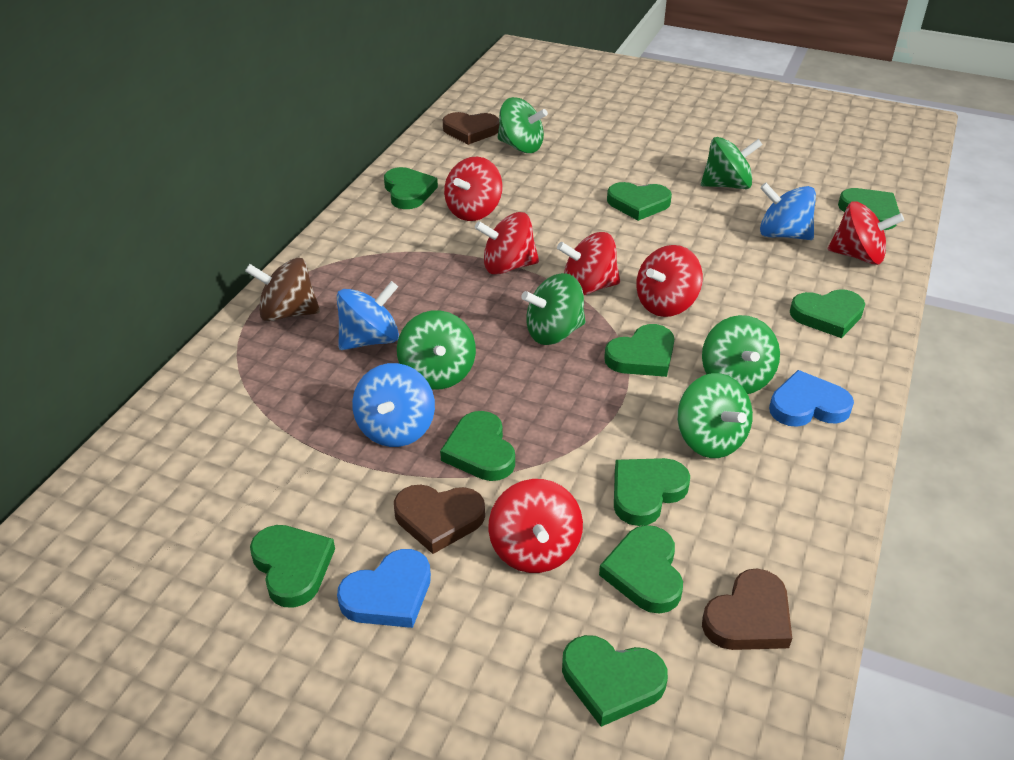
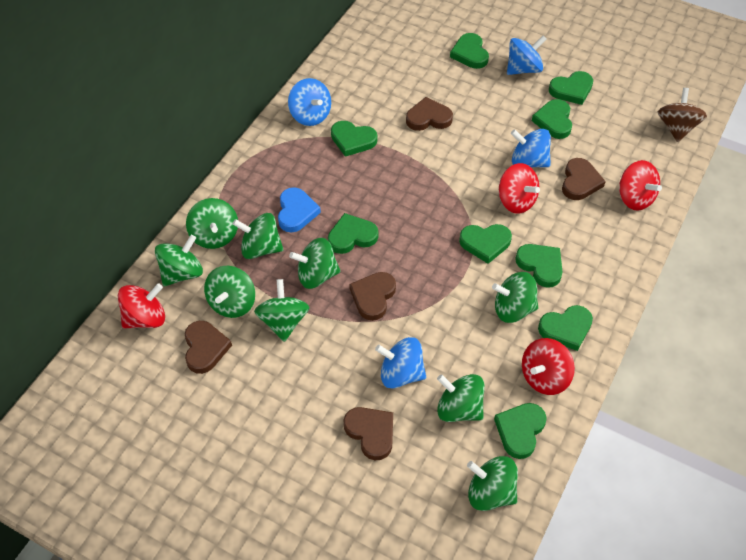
blue heart: 2 -> 1
blue spinning top: 3 -> 4
brown heart: 3 -> 5
green heart: 10 -> 9
green spinning top: 6 -> 9
red spinning top: 6 -> 4

